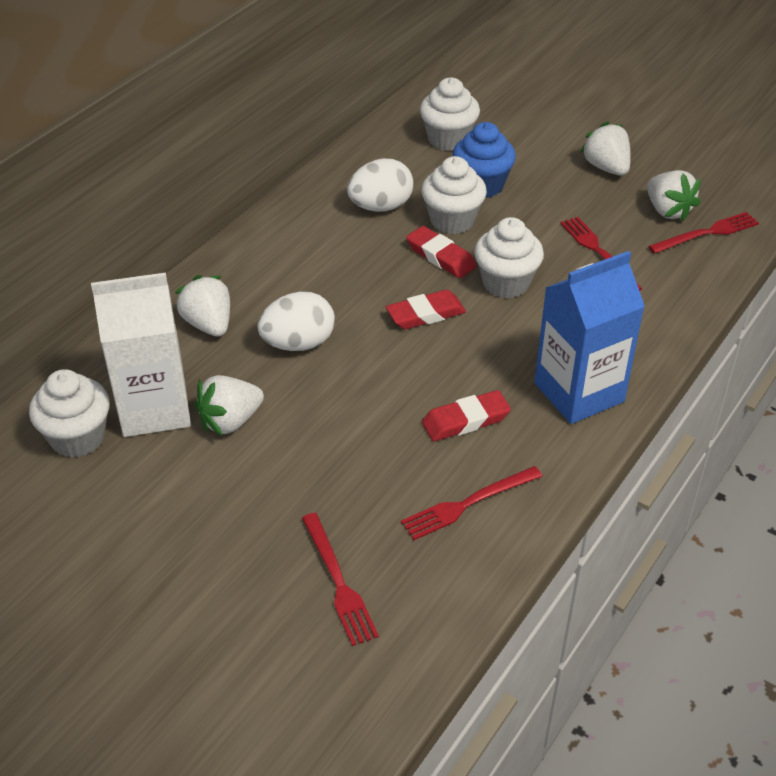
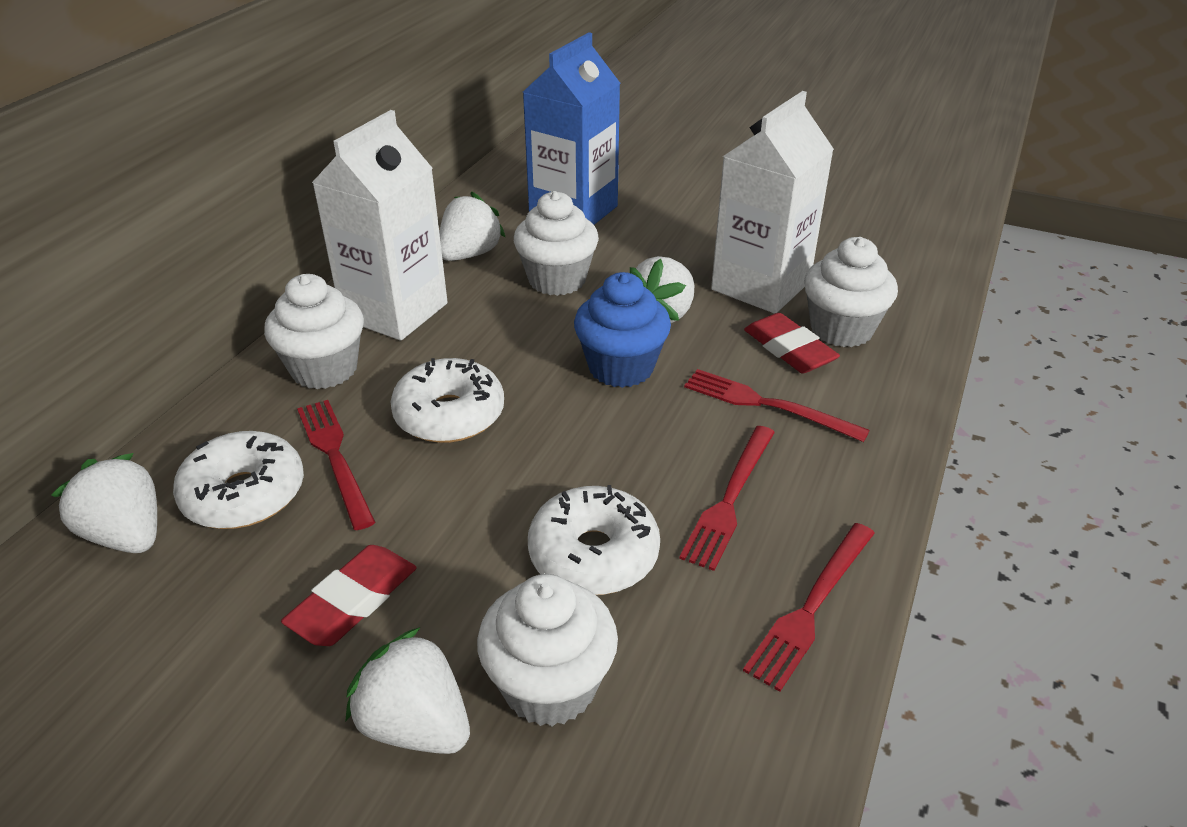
red eraser: 3 -> 2
white carton: 1 -> 2
white donut: 0 -> 3
white egg: 2 -> 0

